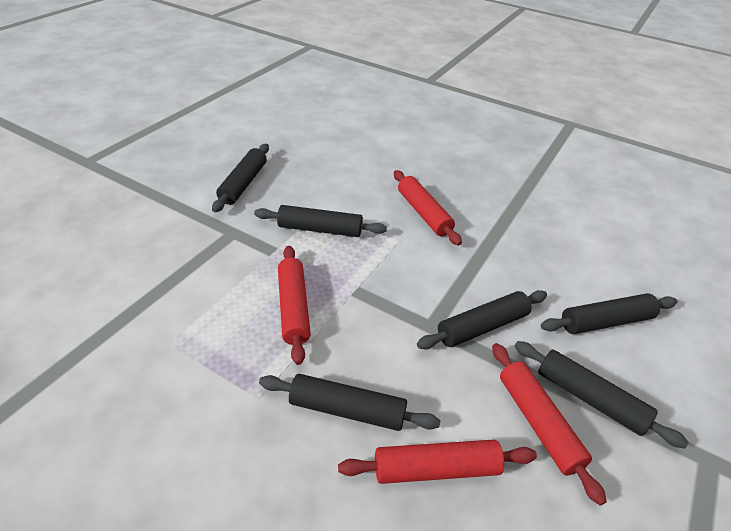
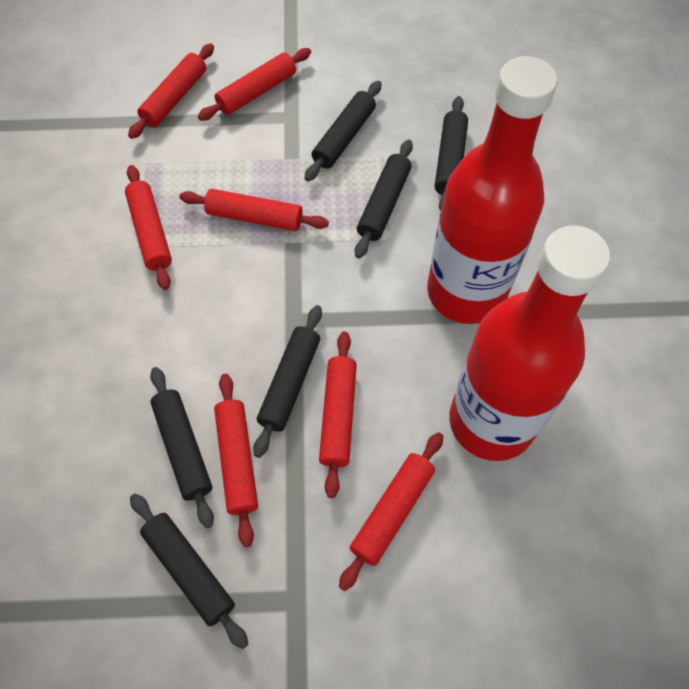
red bottle: 0 -> 2
red rolling pin: 4 -> 7

